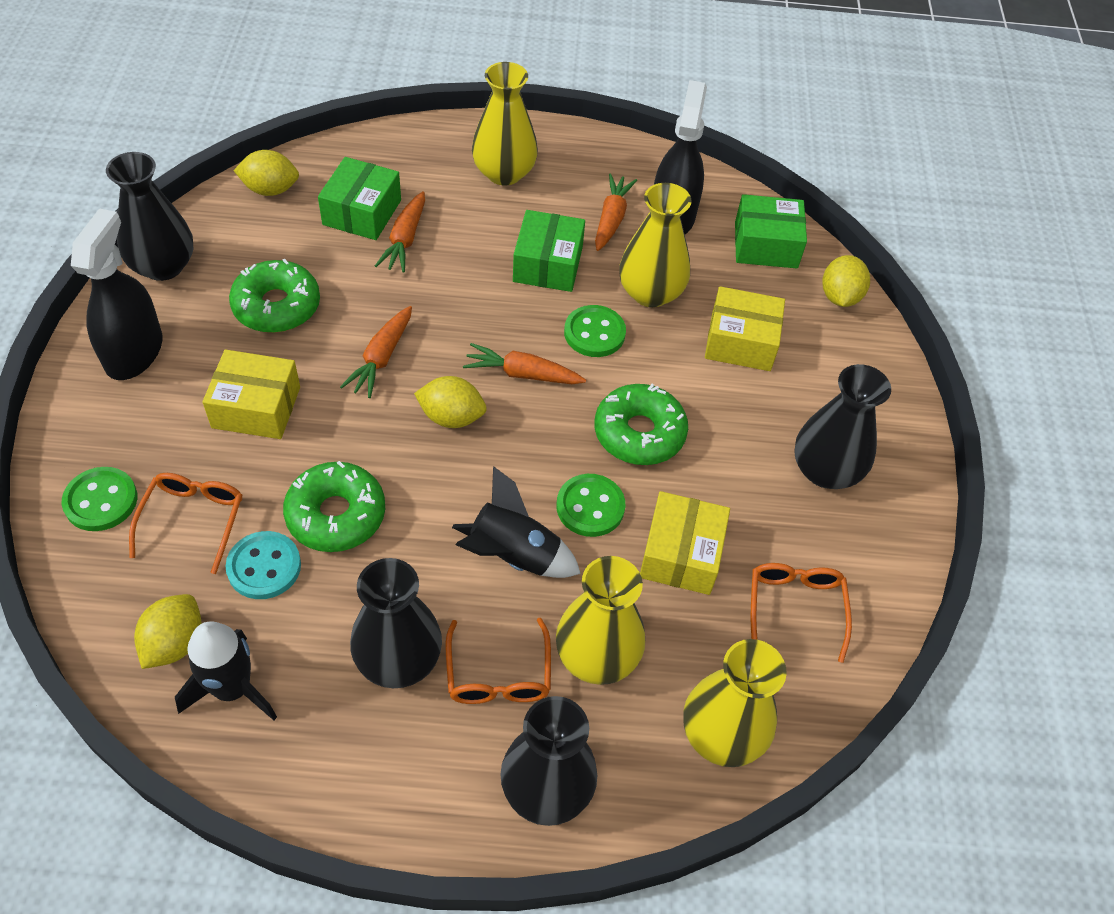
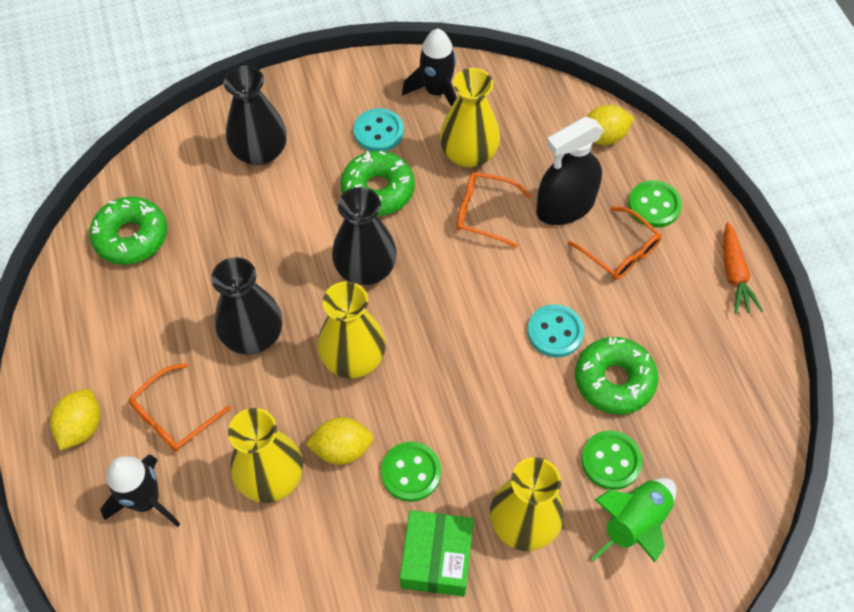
black spray bottle: 2 -> 1
black vase: 4 -> 3
green box: 3 -> 1
green rocket: 0 -> 1
orange carrot: 4 -> 1
turquoise button: 1 -> 2
yellow box: 3 -> 0
yellow lemon: 4 -> 3

